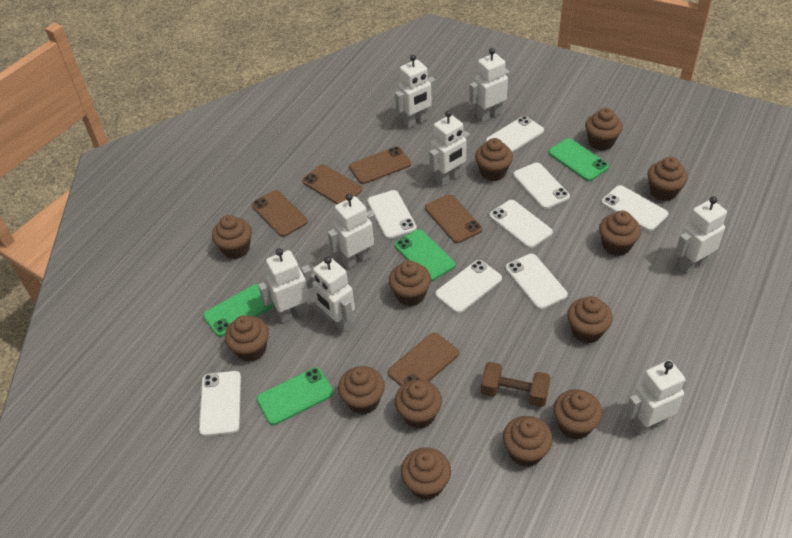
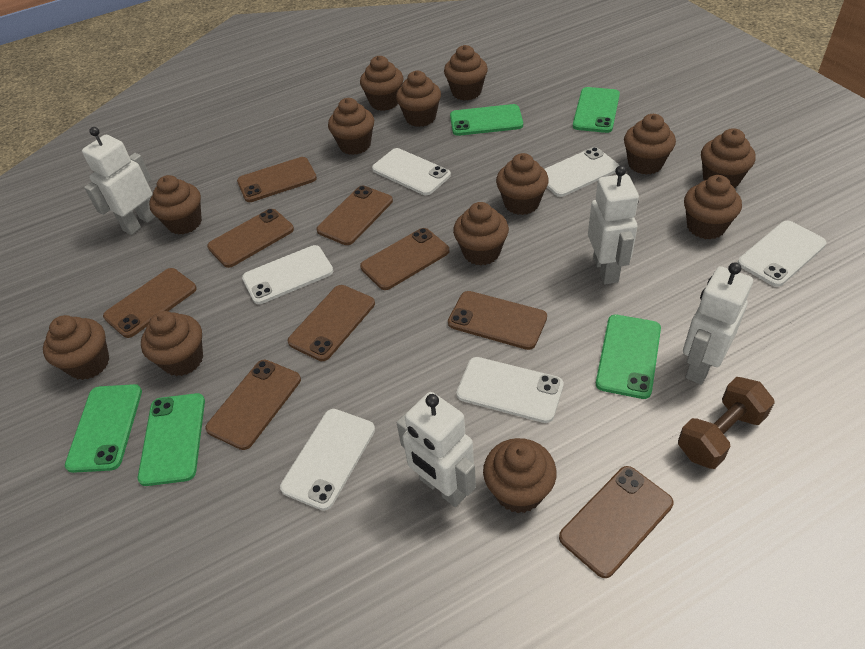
brown phone: 5 -> 9
green phone: 4 -> 5
white phone: 8 -> 6
white robot: 8 -> 4

